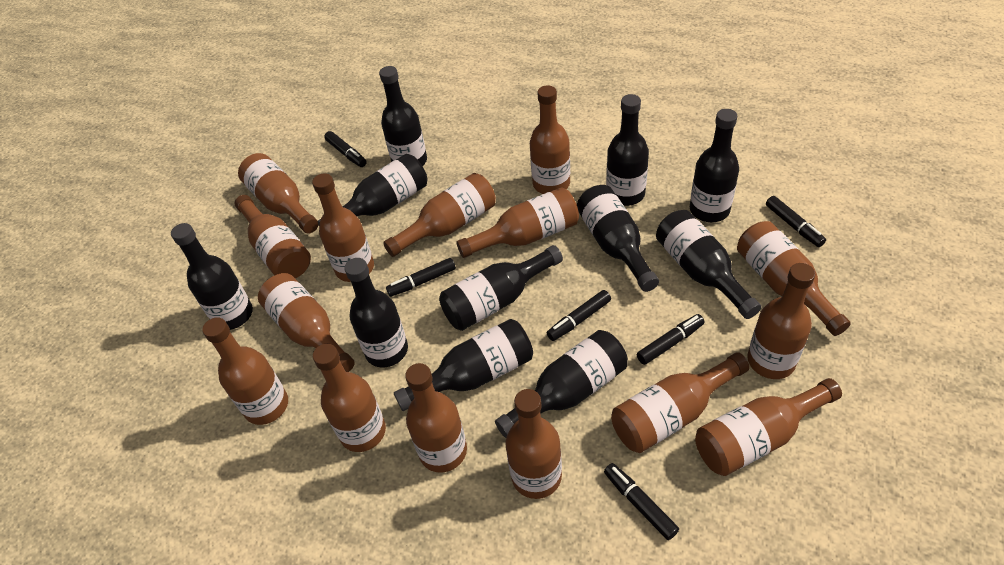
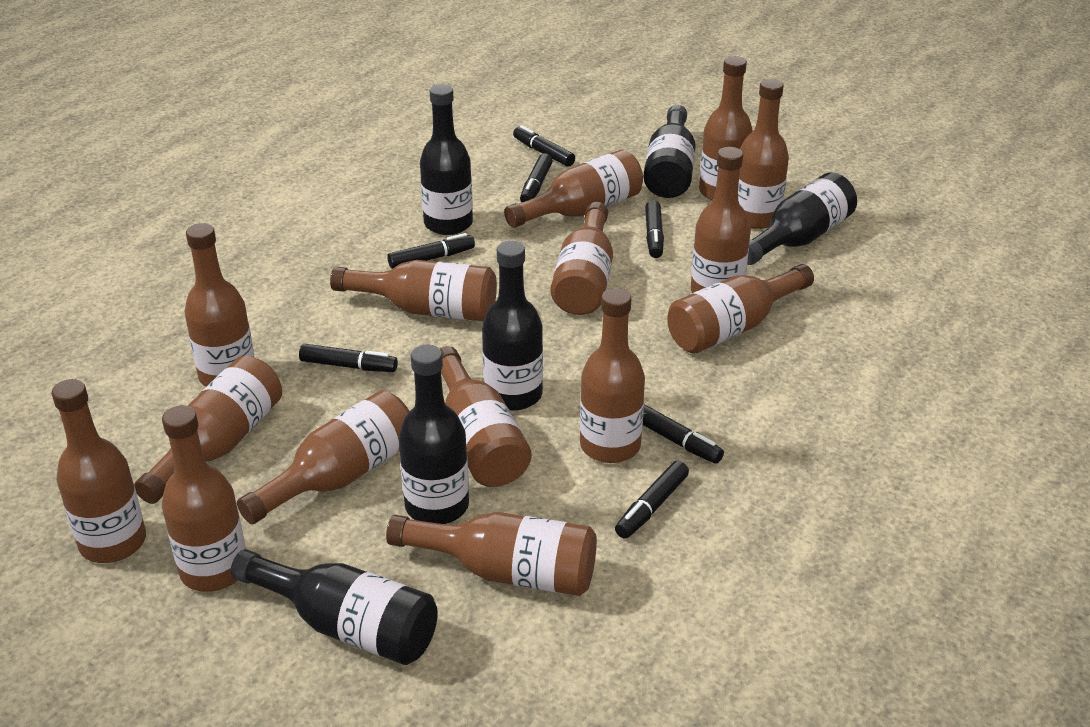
black bottle: 11 -> 6
black marker: 6 -> 7

